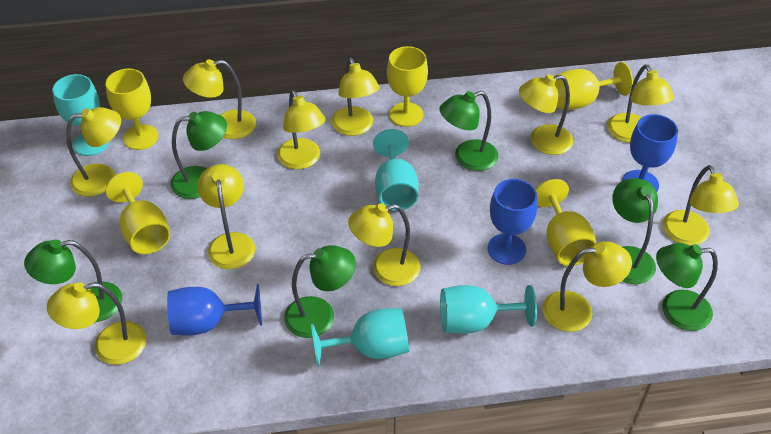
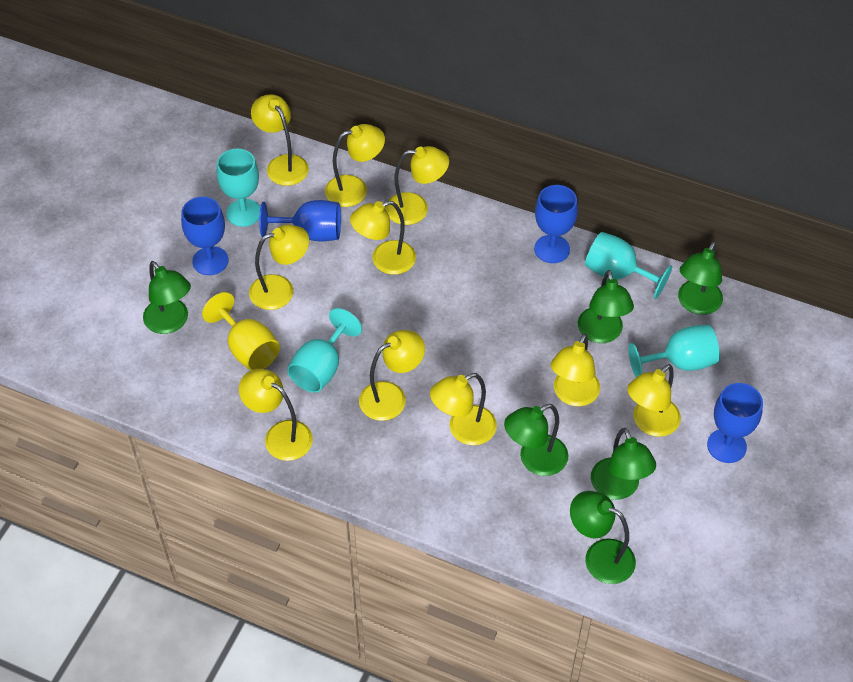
blue goblet: 3 -> 4
yellow goblet: 5 -> 1
yellow lamp: 11 -> 10

